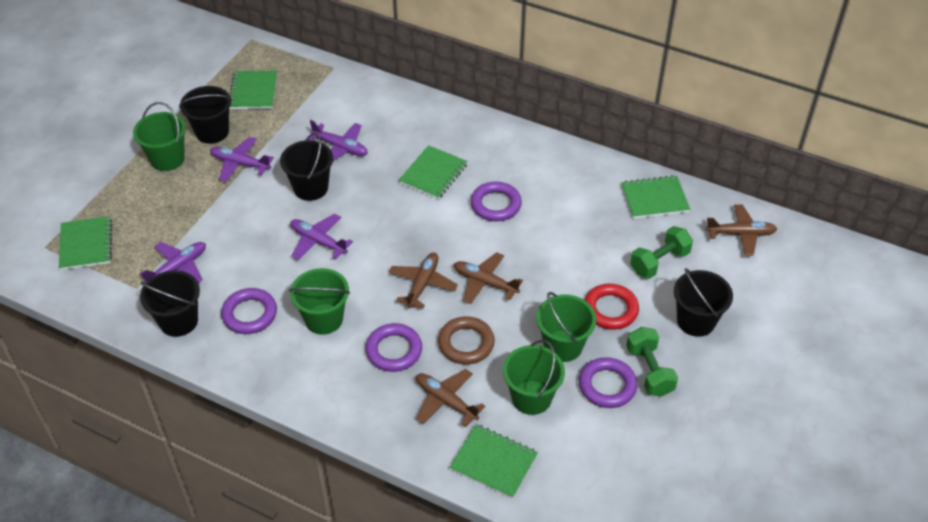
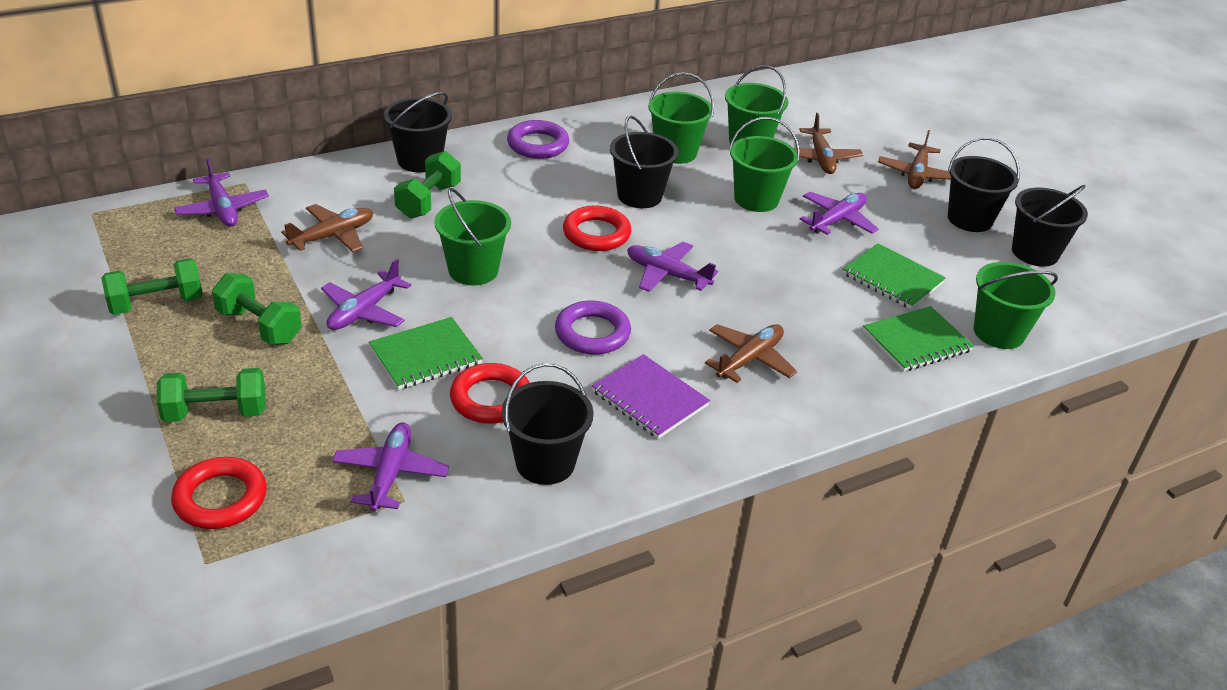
black bucket: 4 -> 5
brown ring: 1 -> 0
green bucket: 4 -> 5
green dumbbell: 2 -> 4
green notebook: 5 -> 3
purple notebook: 0 -> 1
purple plane: 4 -> 5
purple ring: 4 -> 2
red ring: 1 -> 3

